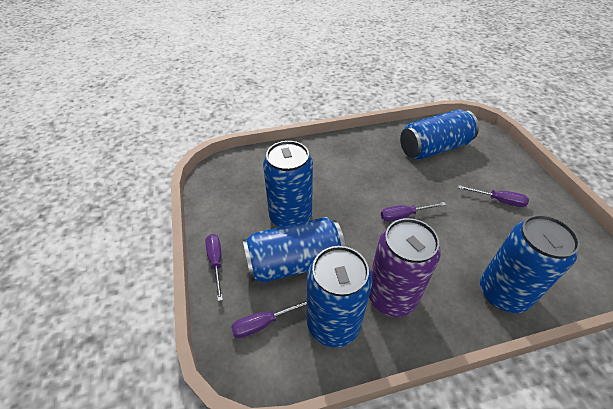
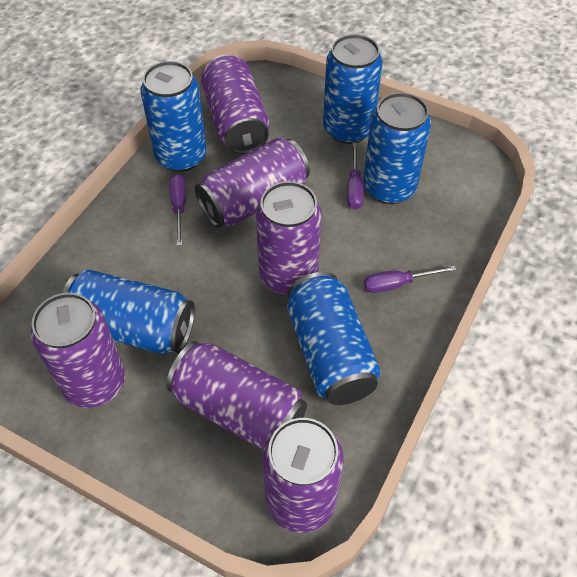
purple can: 1 -> 6
purple screwdriver: 4 -> 3

